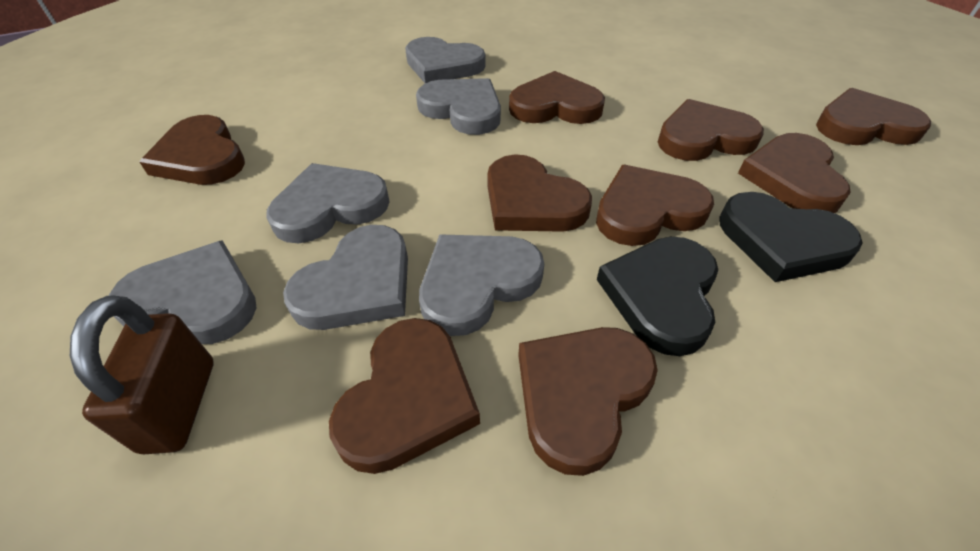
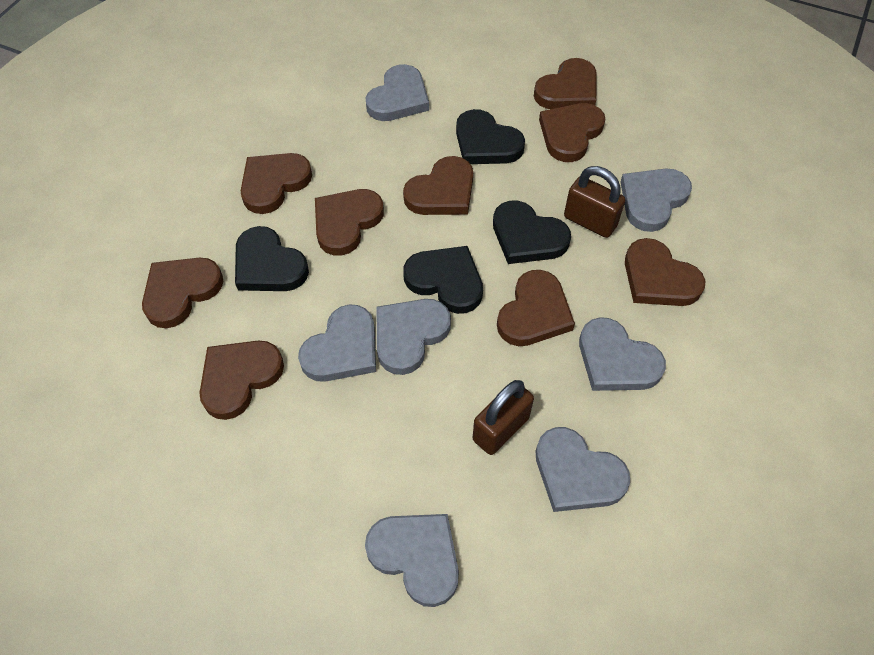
black heart: 2 -> 4
brown padlock: 1 -> 2
grey heart: 6 -> 7

